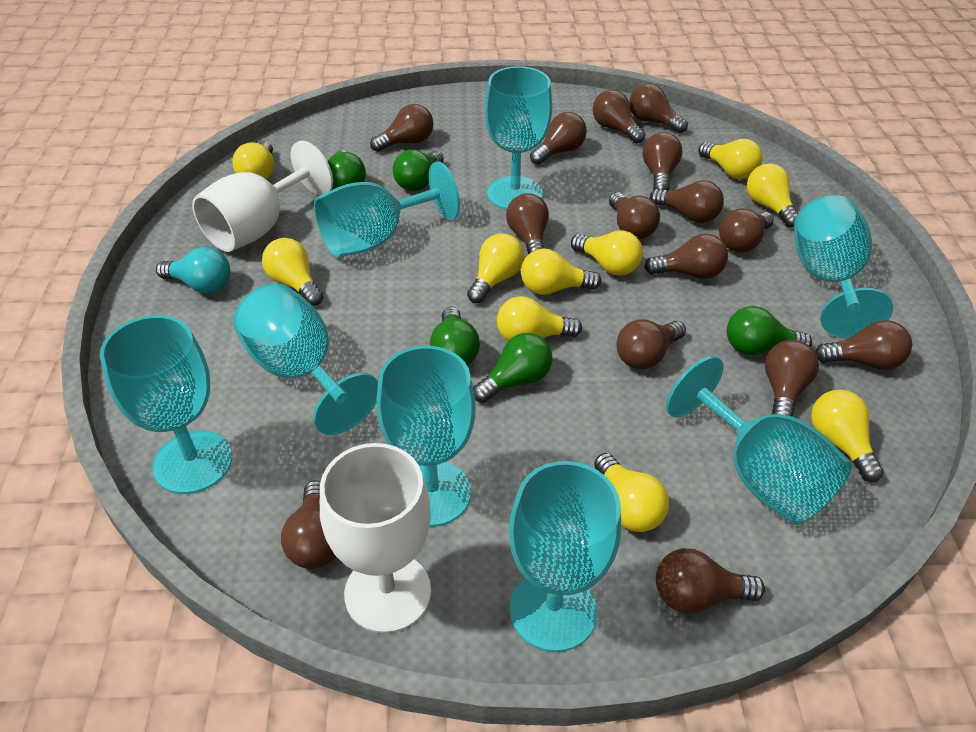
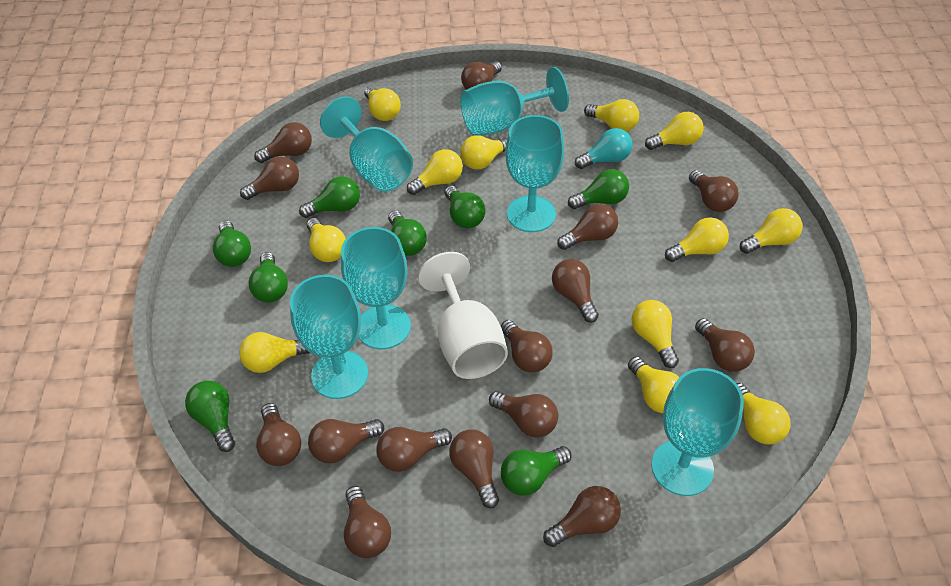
green light bulb: 5 -> 8
turquoise goblet: 8 -> 6
white goblet: 2 -> 1
yellow light bulb: 10 -> 12

